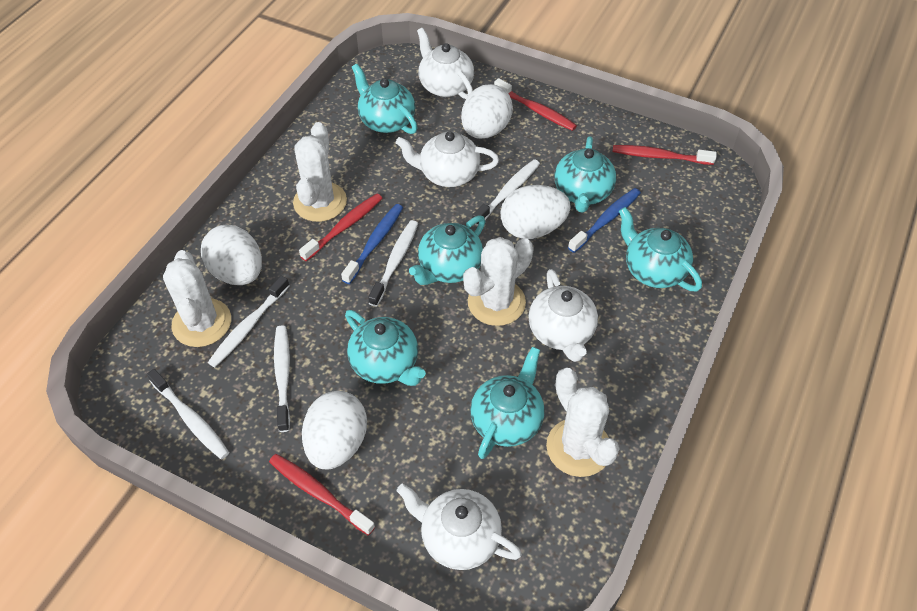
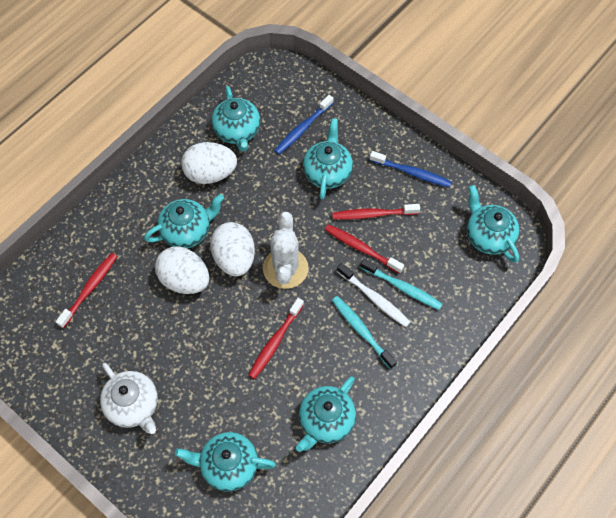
turquoise toothbrush: 0 -> 2
white cactus: 4 -> 1
white egg: 4 -> 3
white teapot: 4 -> 1
white toothbrush: 5 -> 1

